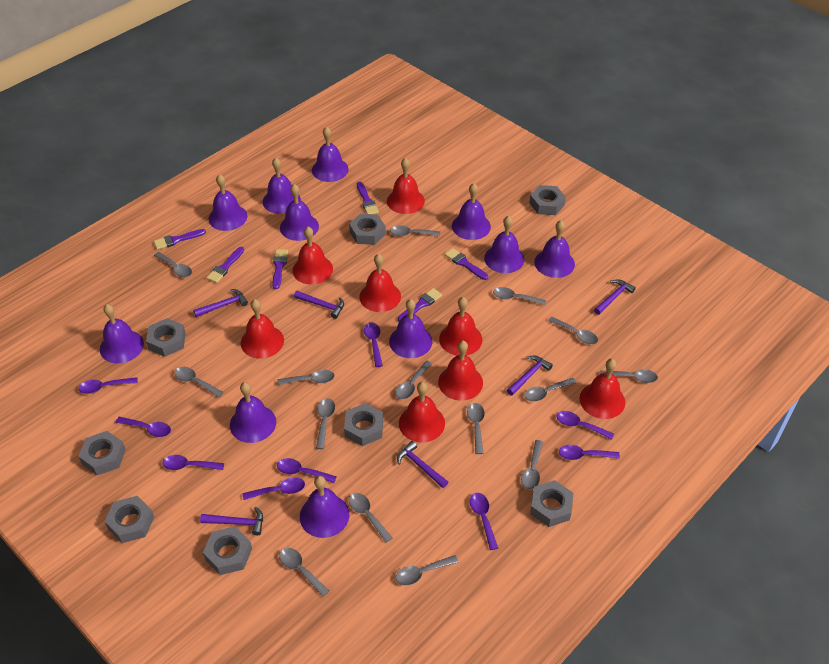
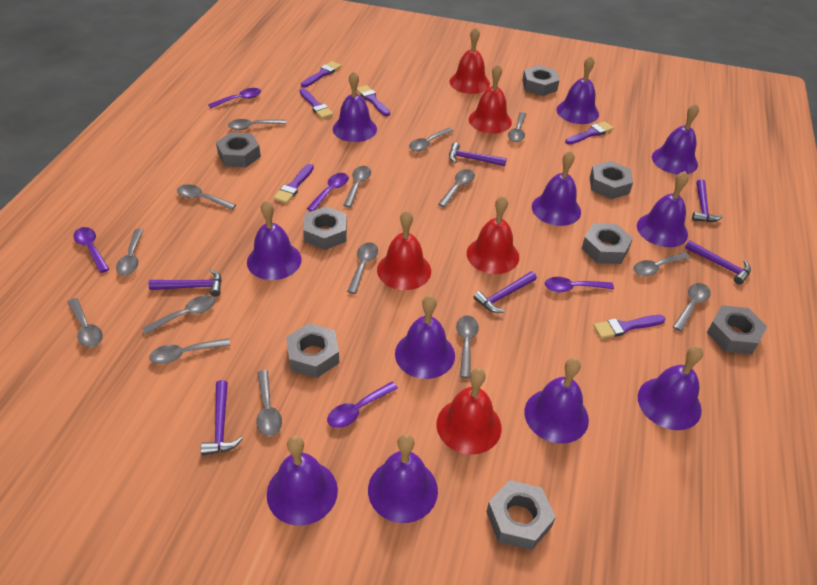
purple spoon: 9 -> 5
red bell: 8 -> 5

